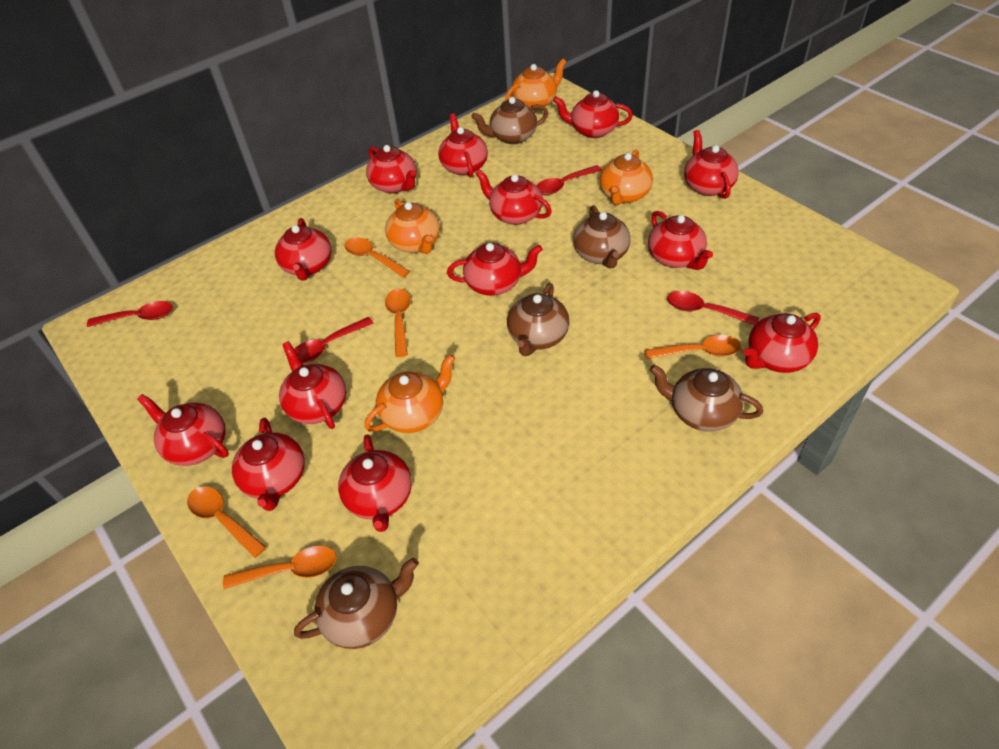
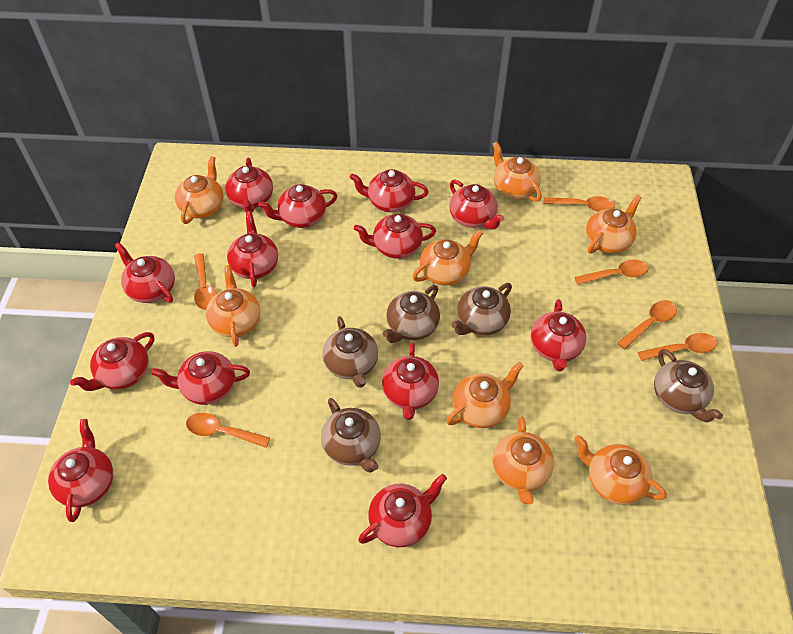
orange spoon: 5 -> 6
orange teapot: 4 -> 8
red spoon: 4 -> 0

